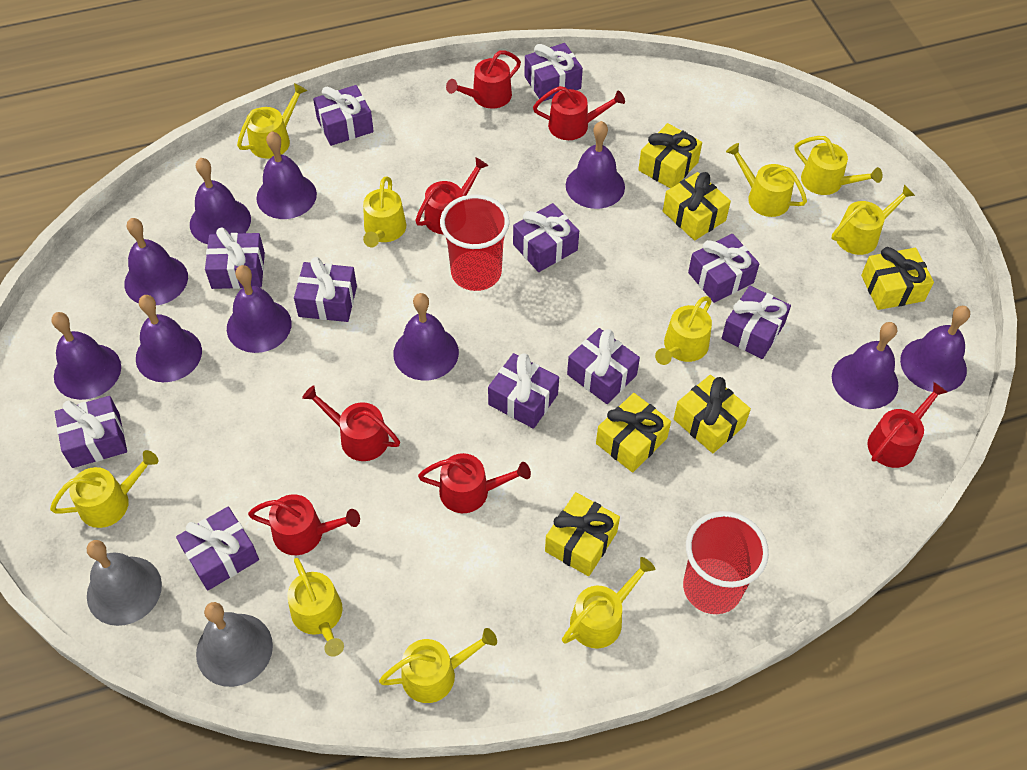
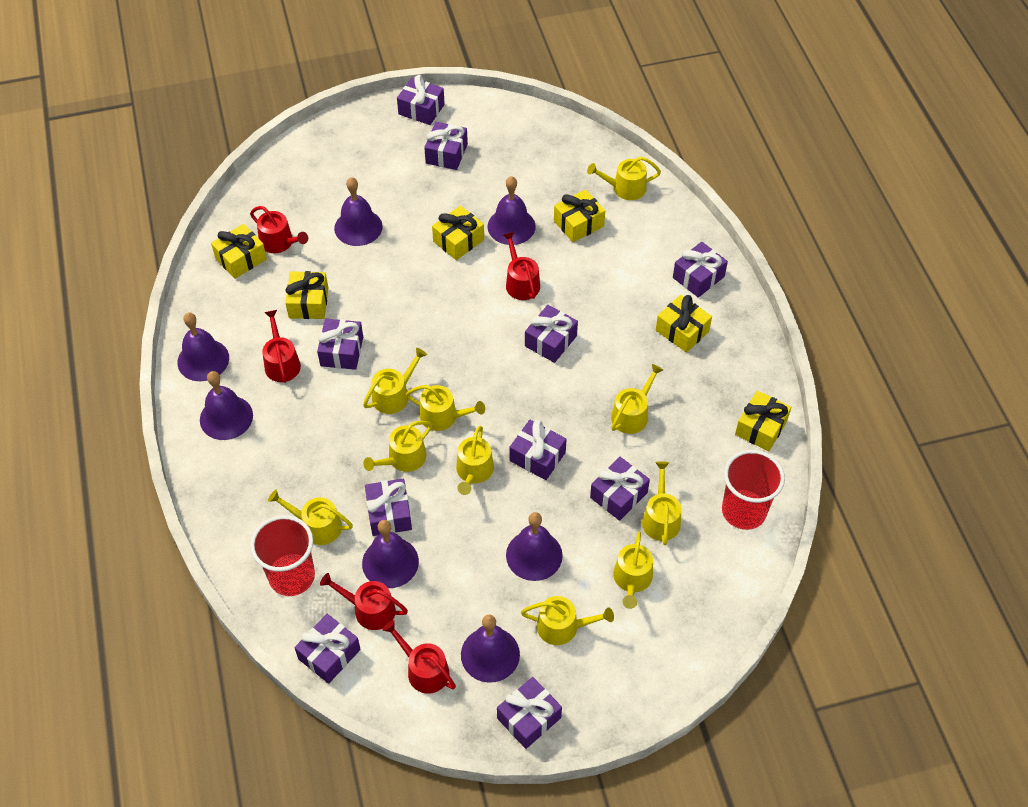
grey bell: 2 -> 0
purple bell: 10 -> 7
purple gift: 11 -> 10
red watering can: 7 -> 5

